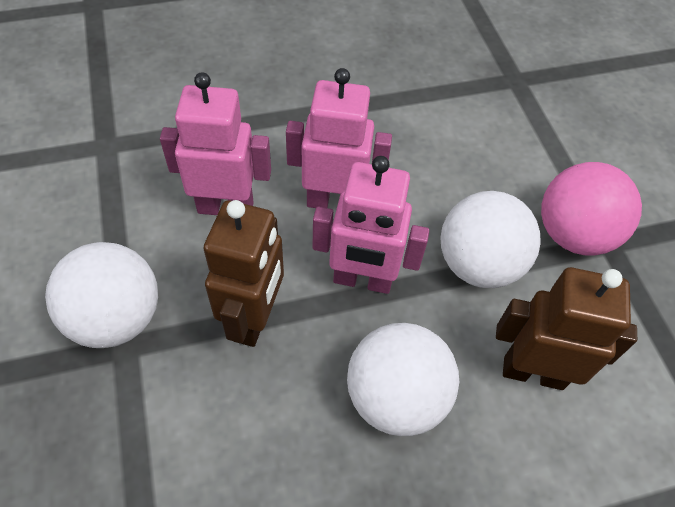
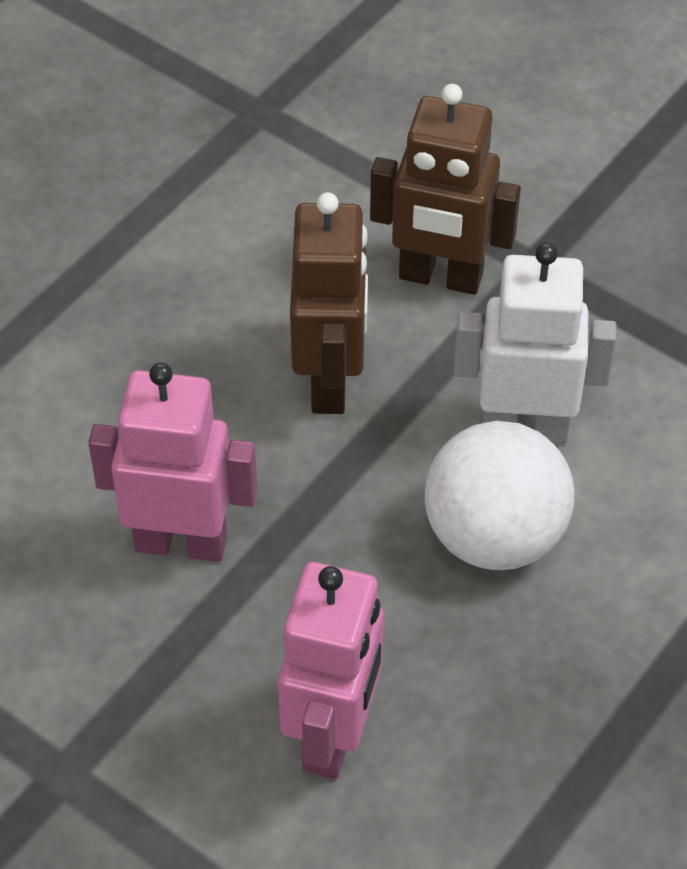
pink ball: 1 -> 0
pink robot: 3 -> 2
white ball: 3 -> 1
white robot: 0 -> 1

